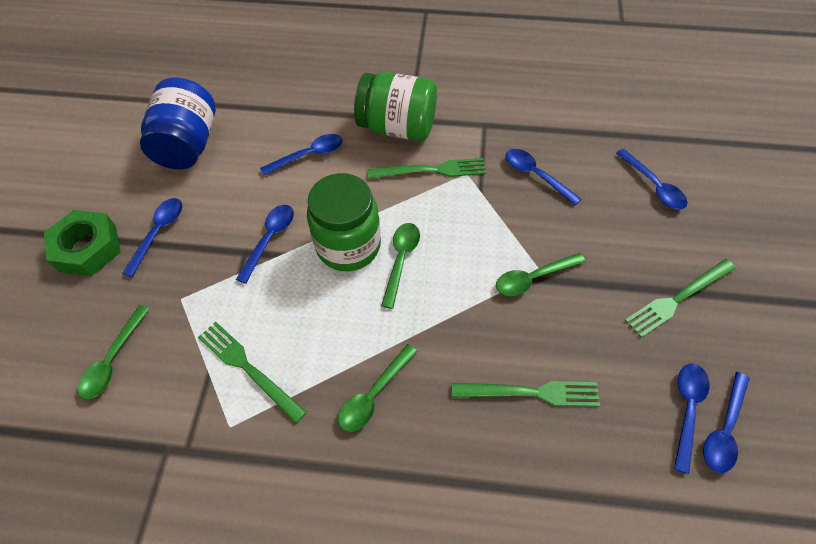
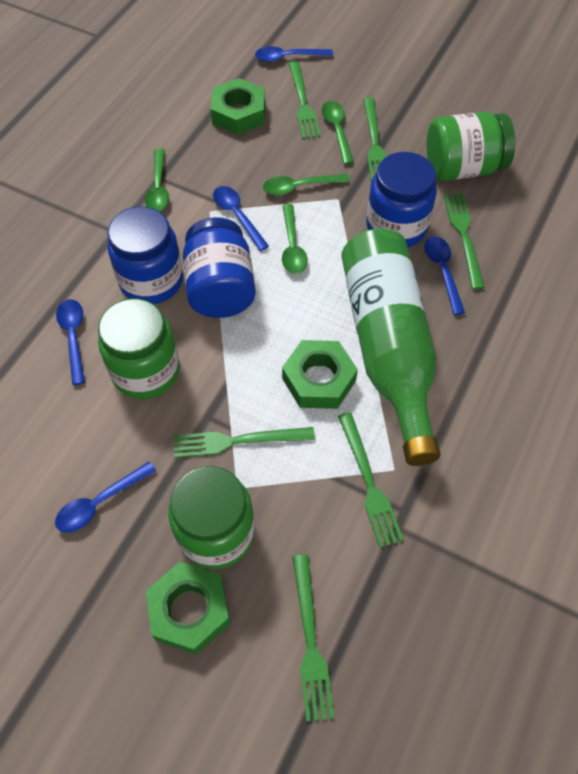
blue jar: 1 -> 3
blue spoon: 7 -> 5
green bottle: 0 -> 1
green fork: 4 -> 6
green jar: 2 -> 3
green nut: 1 -> 3

